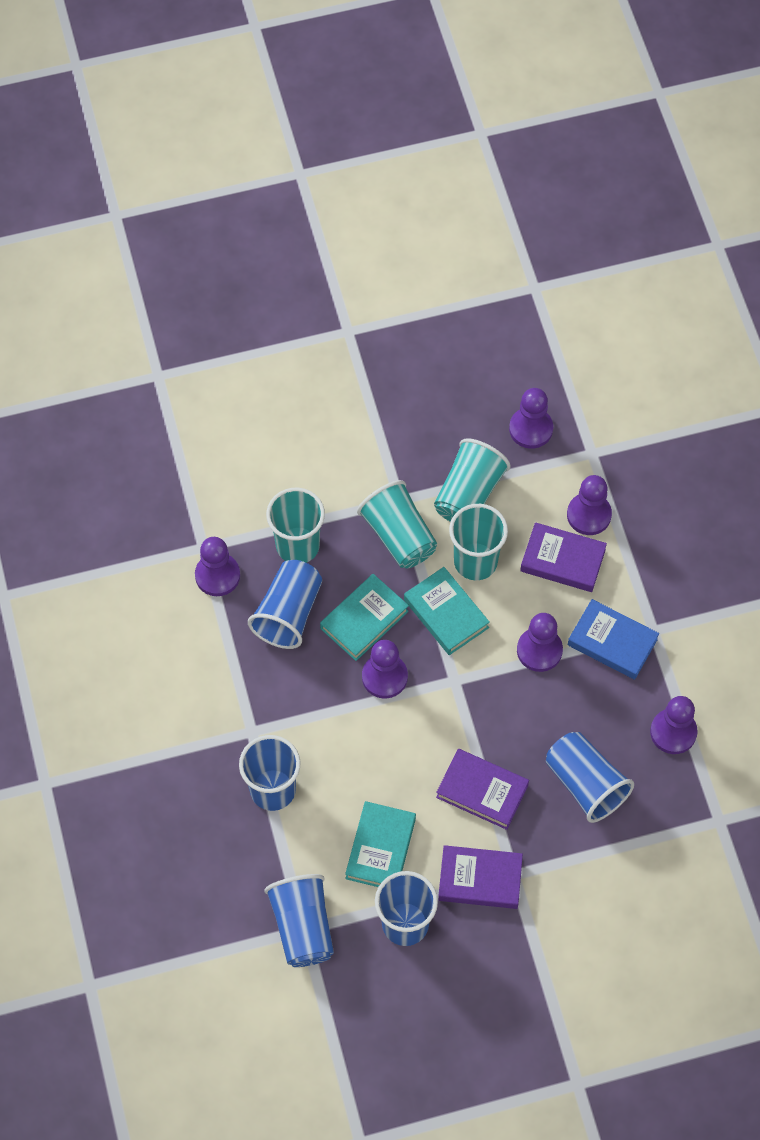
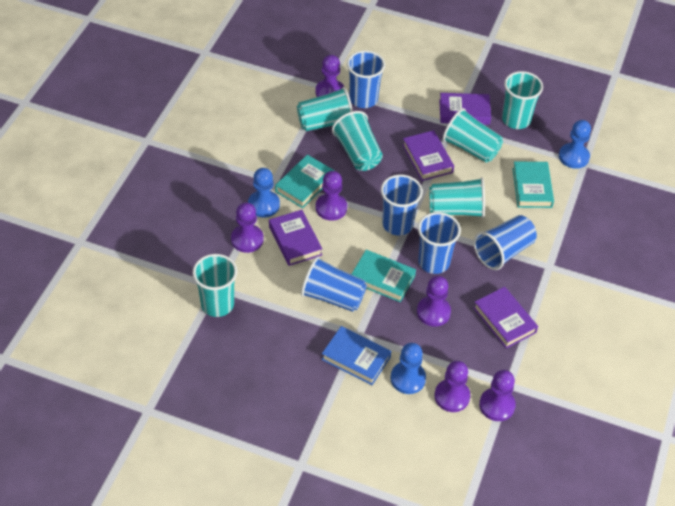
blue pawn: 0 -> 3
purple book: 3 -> 4
turquoise cup: 4 -> 6

